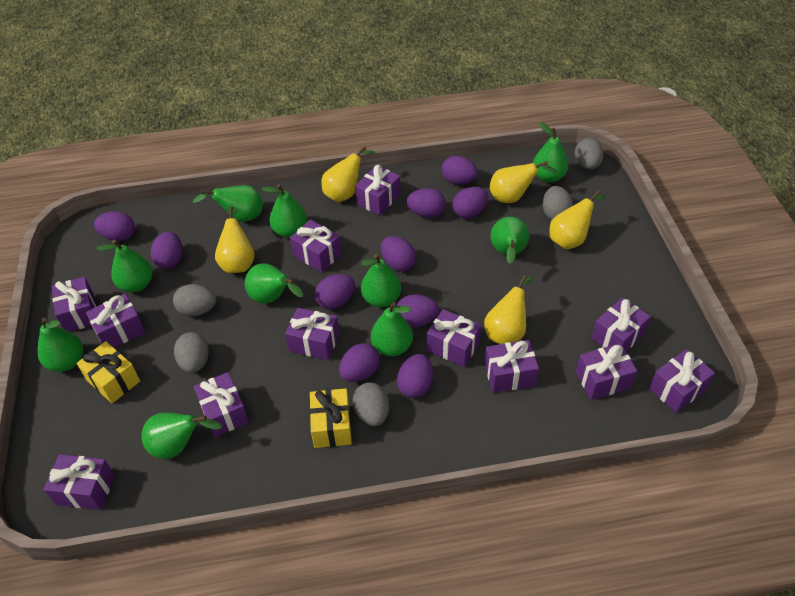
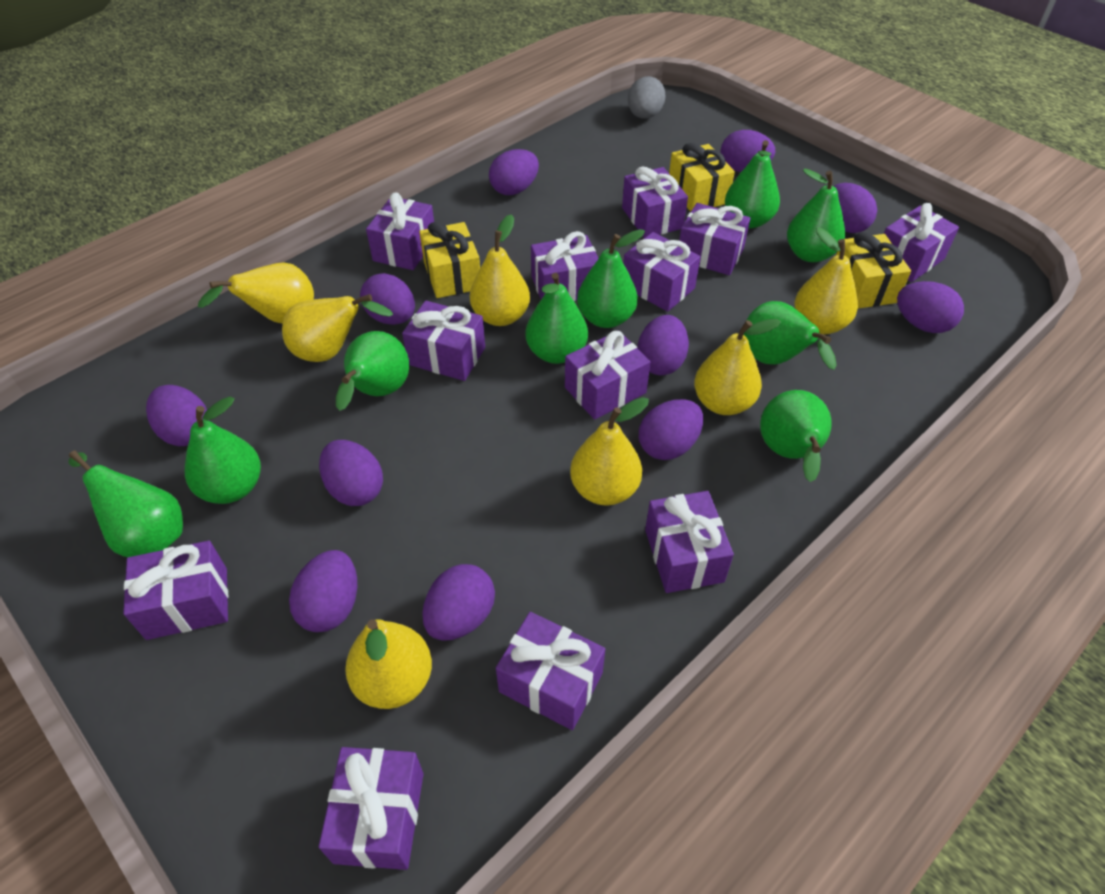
green pear: 10 -> 9
grey egg: 5 -> 1
purple egg: 10 -> 11
yellow gift: 2 -> 3
yellow pear: 5 -> 7

